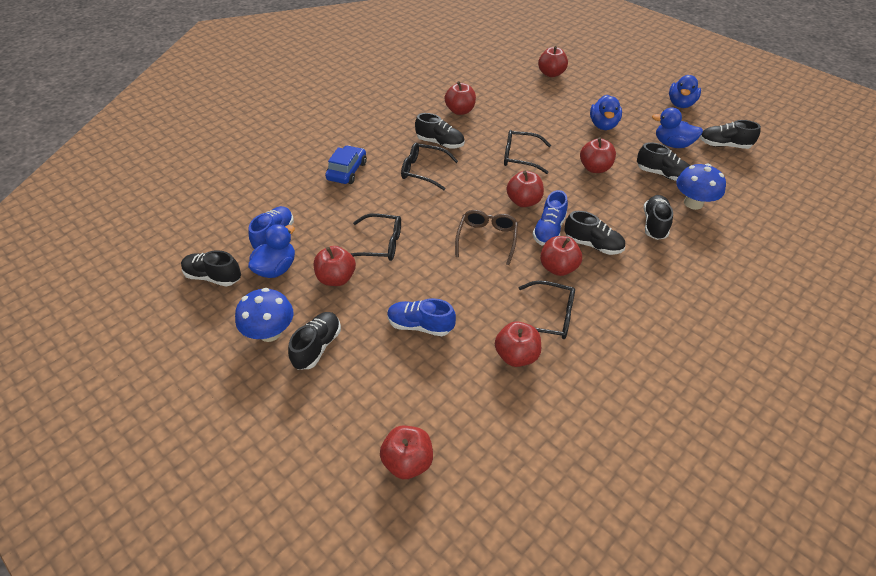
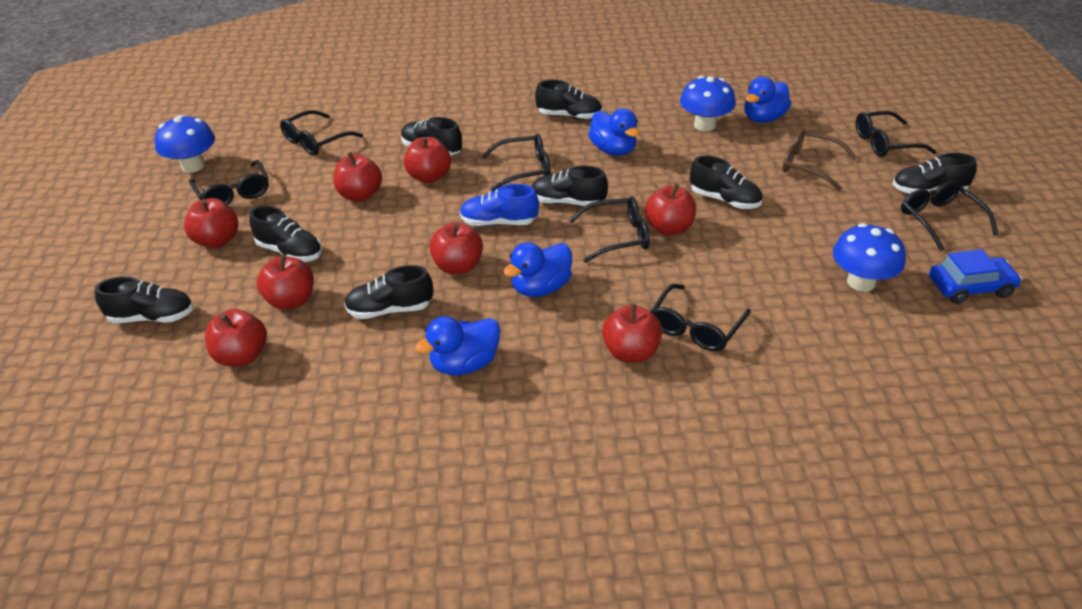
black glasses: 4 -> 7
black shoe: 7 -> 8
blue mushroom: 2 -> 3
blue shoe: 3 -> 1

